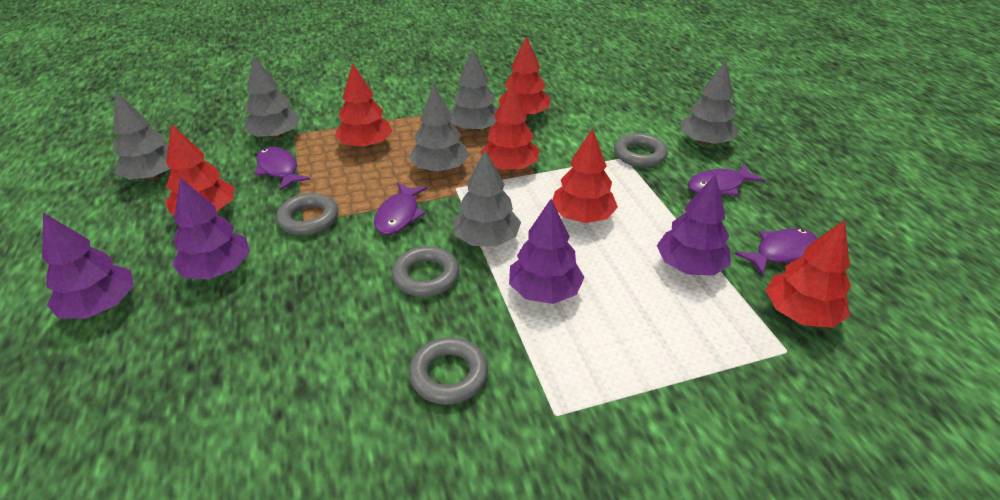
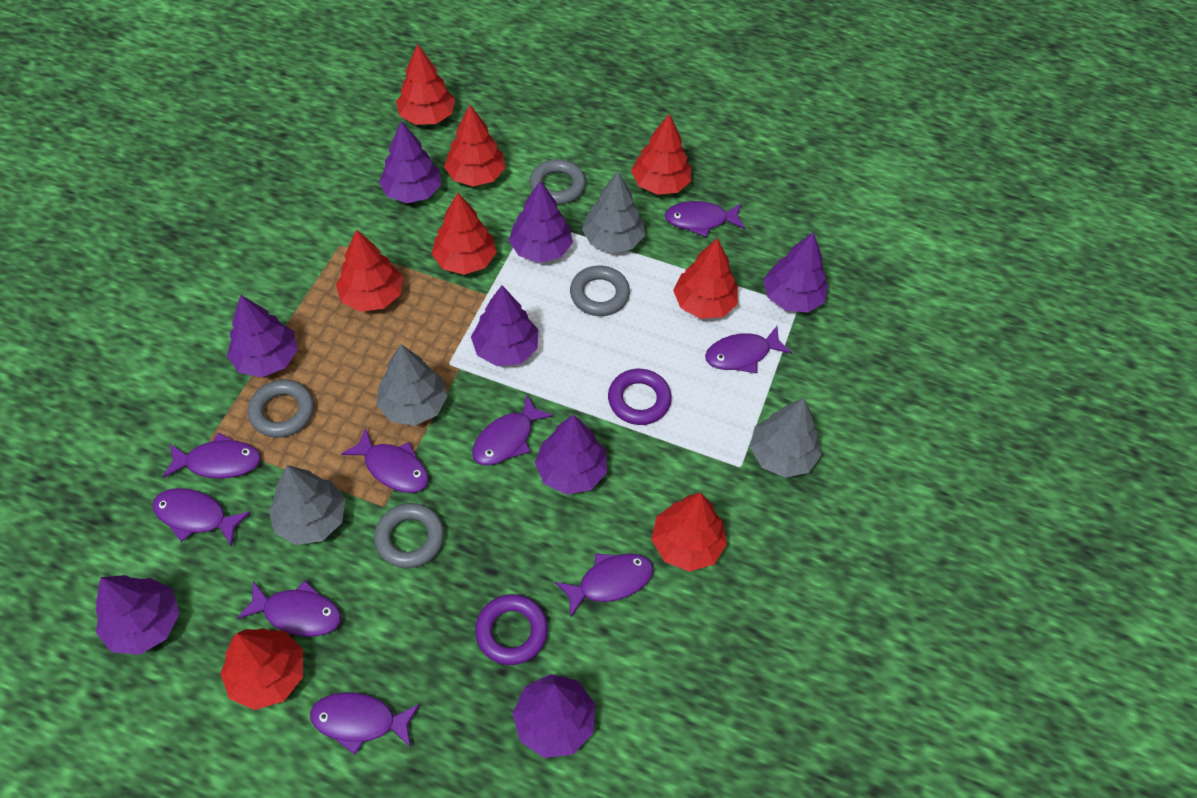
grey tree: 6 -> 4
purple fish: 4 -> 9
purple ring: 0 -> 2
purple tree: 4 -> 8
red tree: 6 -> 8

